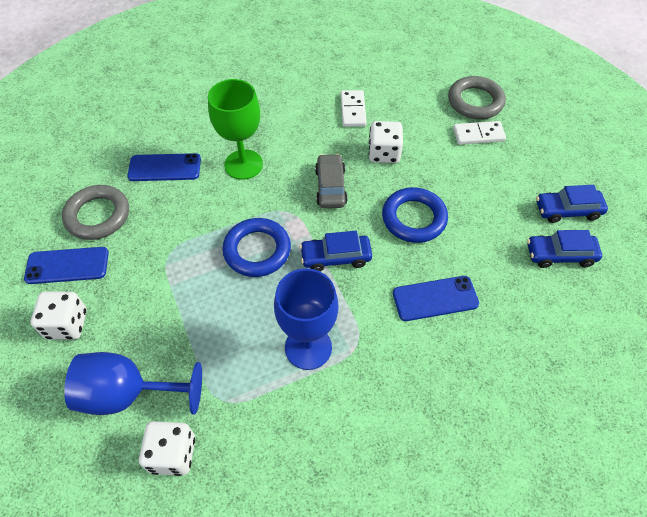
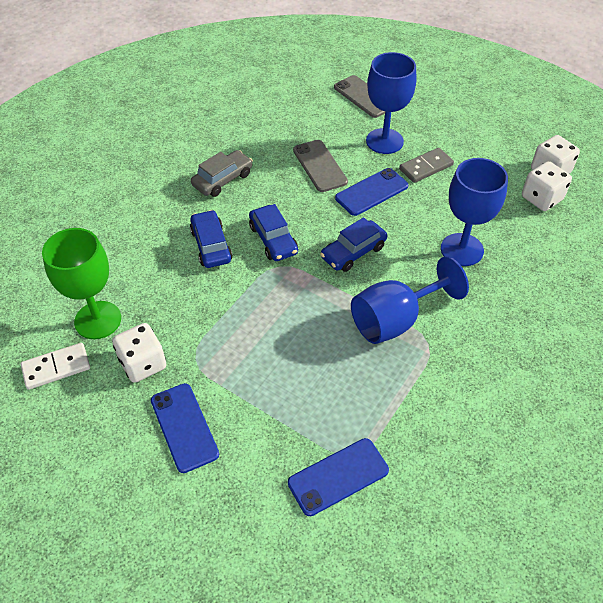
blue goblet: 2 -> 3
blue ring: 2 -> 0
grey domino: 0 -> 1
grey phone: 0 -> 2
grey ring: 2 -> 0
white domino: 2 -> 1

